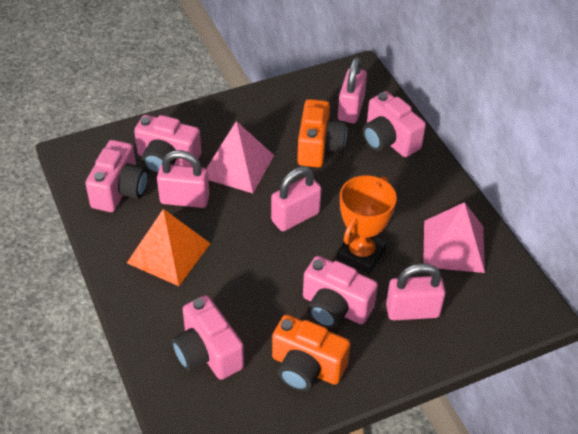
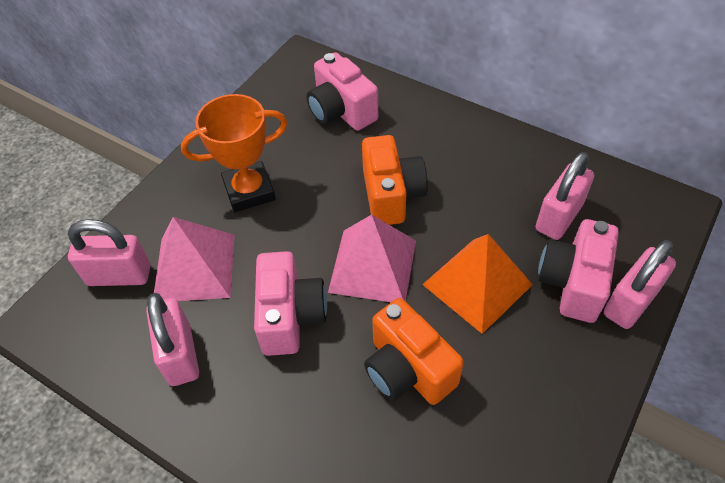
pink camera: 5 -> 3

